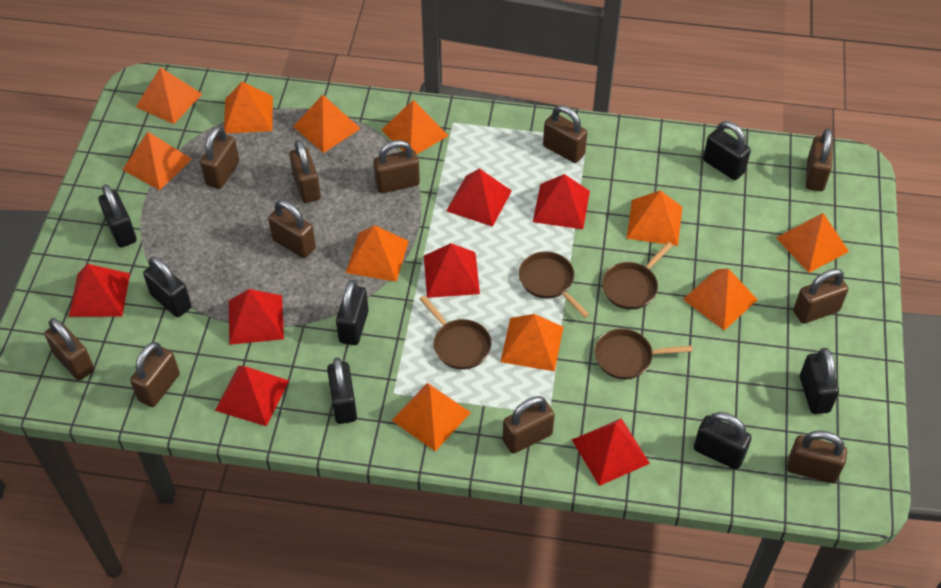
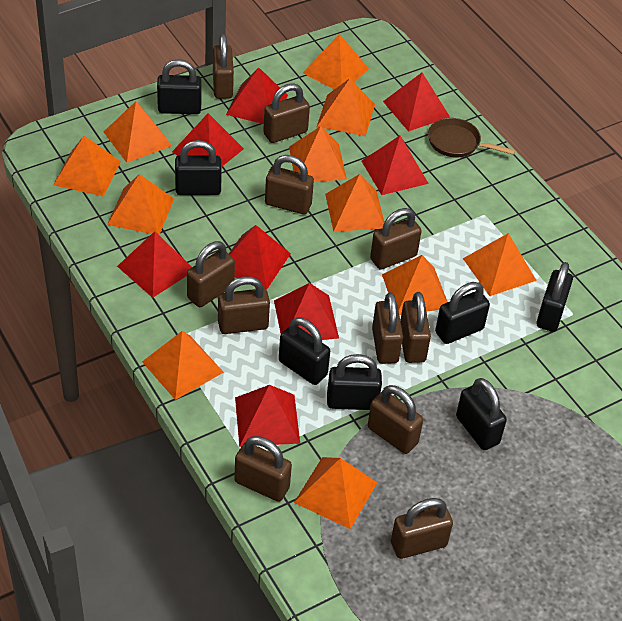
brown pan: 4 -> 1
red pyramid: 7 -> 8

